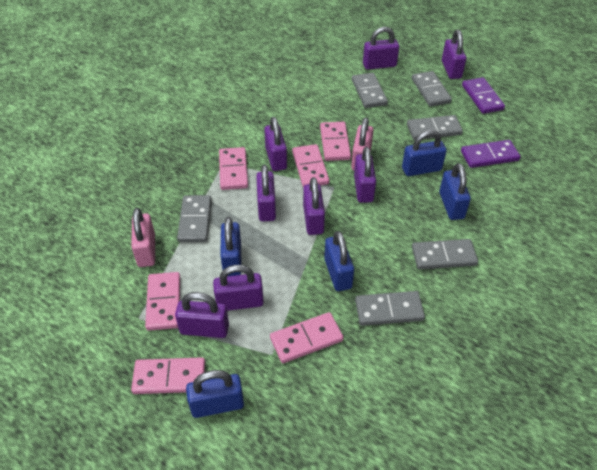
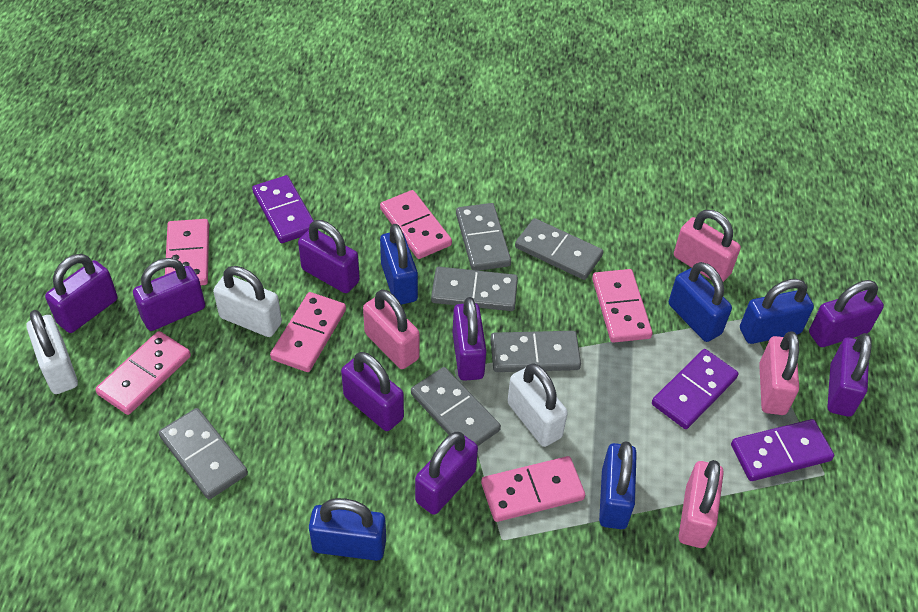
pink padlock: 2 -> 4
purple domino: 2 -> 3
white padlock: 0 -> 3

